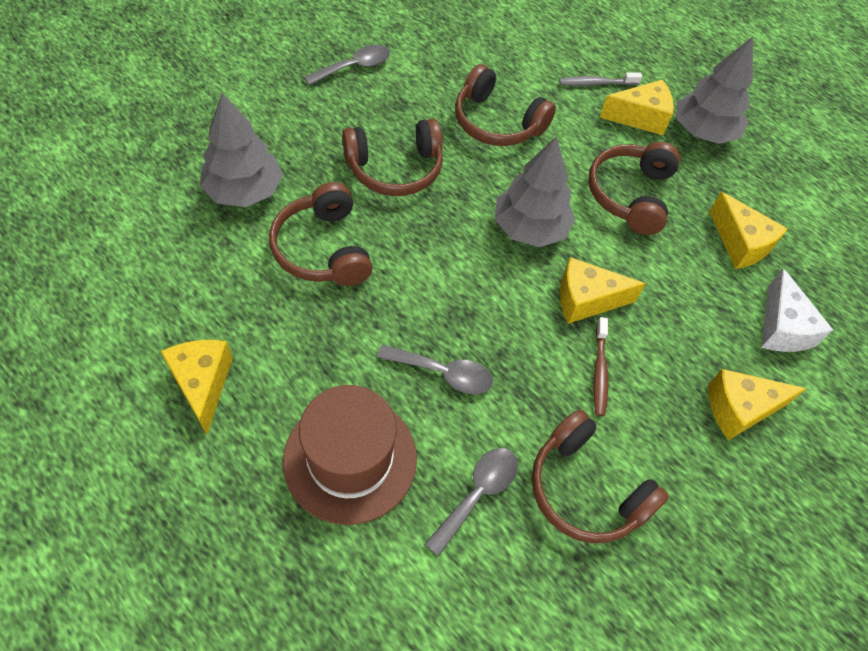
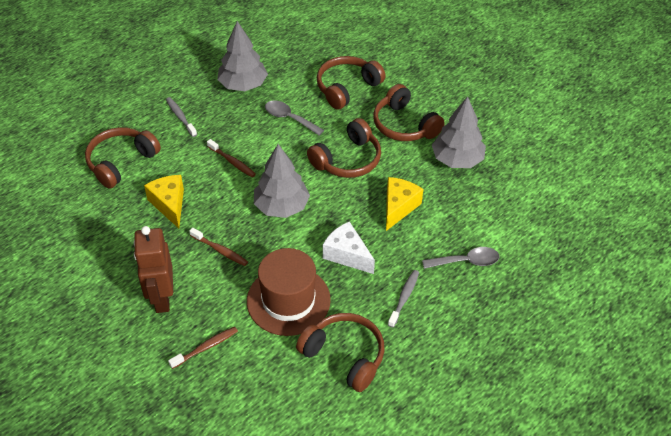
brown robot: 0 -> 1
brown toothbrush: 1 -> 3
grey spoon: 3 -> 2
grey toothbrush: 1 -> 2
yellow cheese: 5 -> 2

